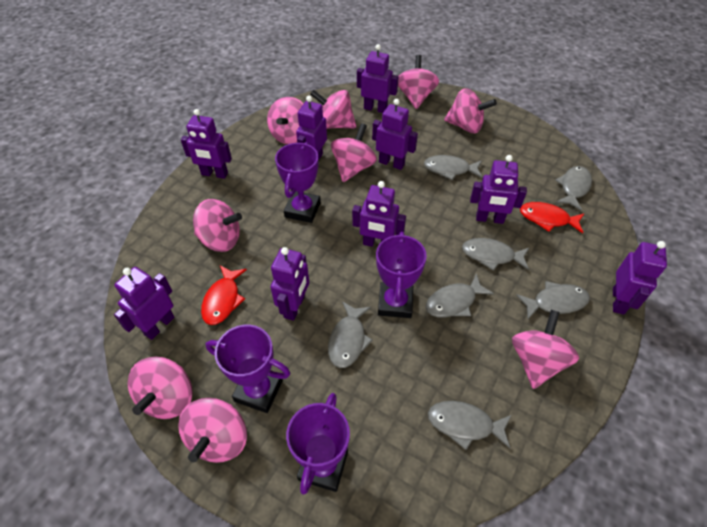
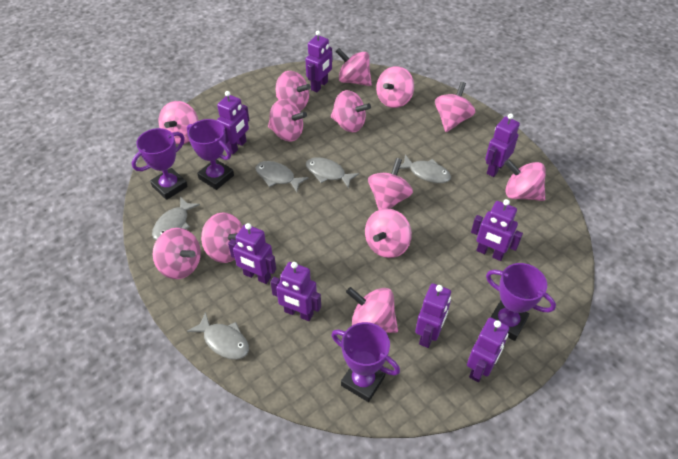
grey fish: 7 -> 5
pink spinning top: 9 -> 13
purple robot: 9 -> 8
red fish: 2 -> 0

